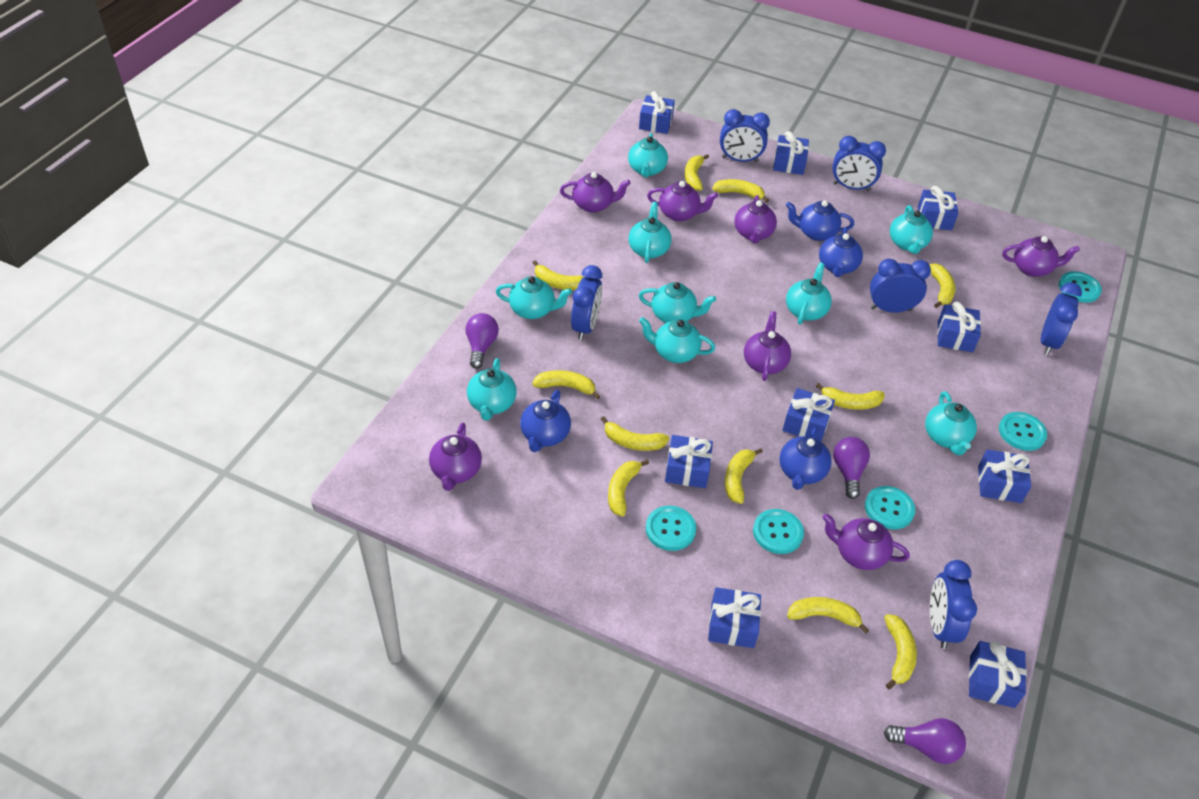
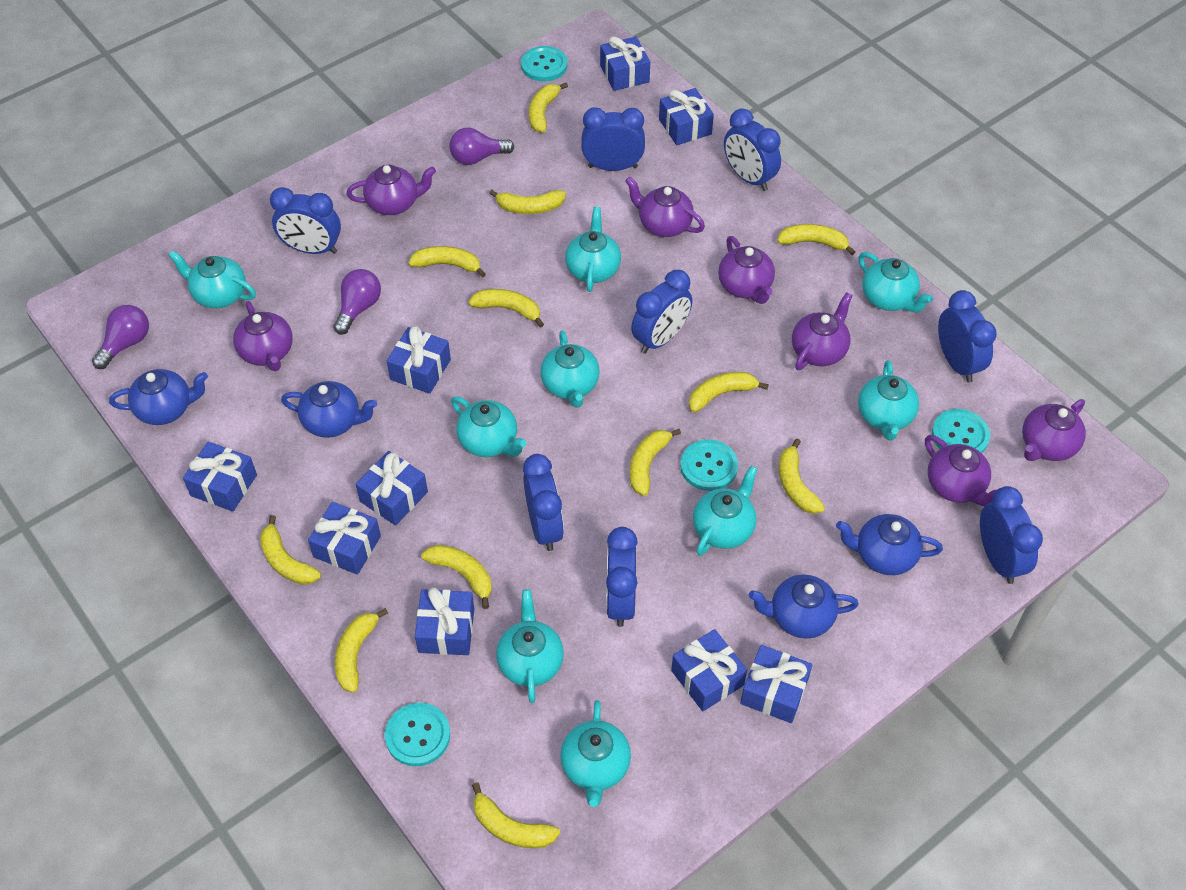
blue clock: 6 -> 8
turquoise button: 5 -> 4
yellow banana: 11 -> 12

